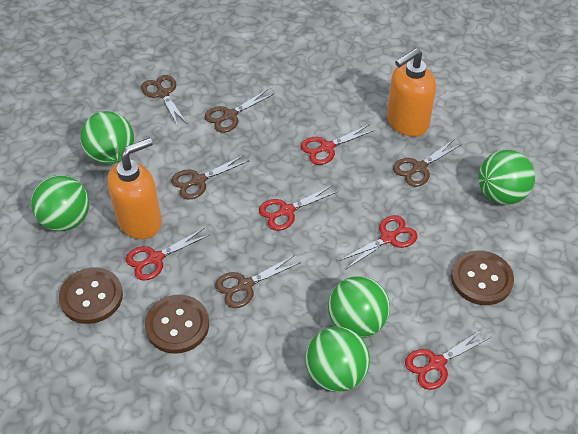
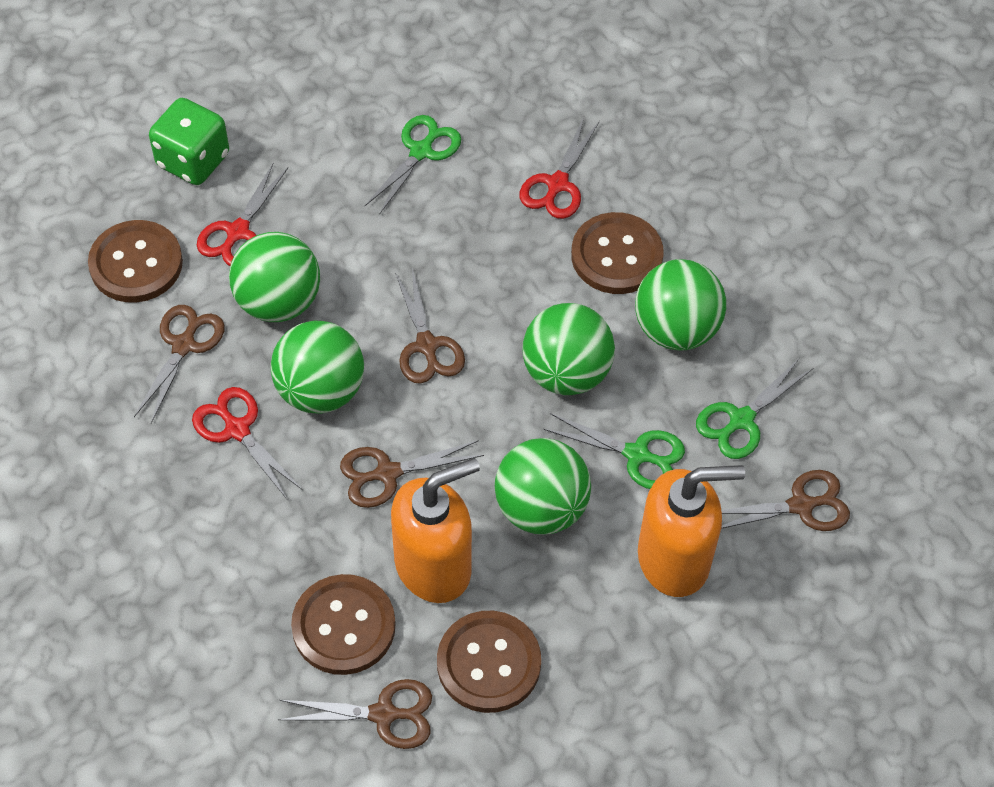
brown button: 3 -> 4
green dice: 0 -> 1
green scissors: 0 -> 3
red scissors: 5 -> 3

